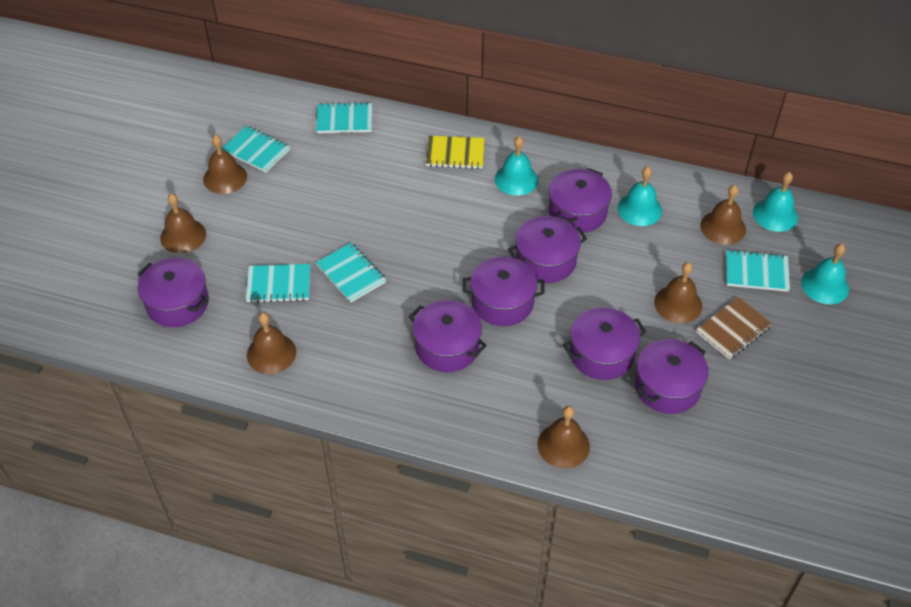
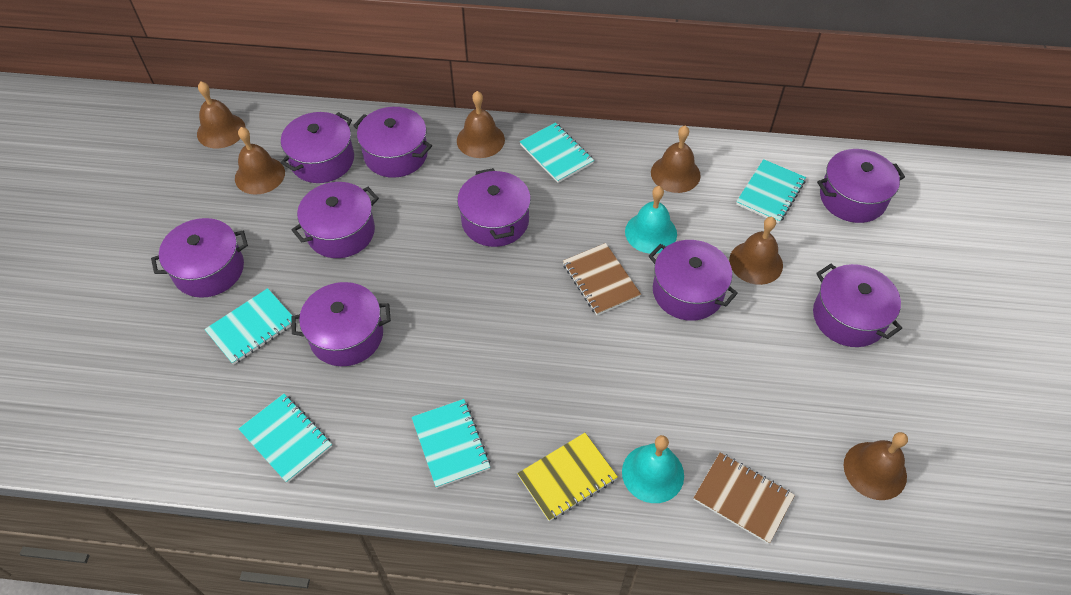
brown notebook: 1 -> 2
purple pot: 7 -> 9
turquoise bell: 4 -> 2

